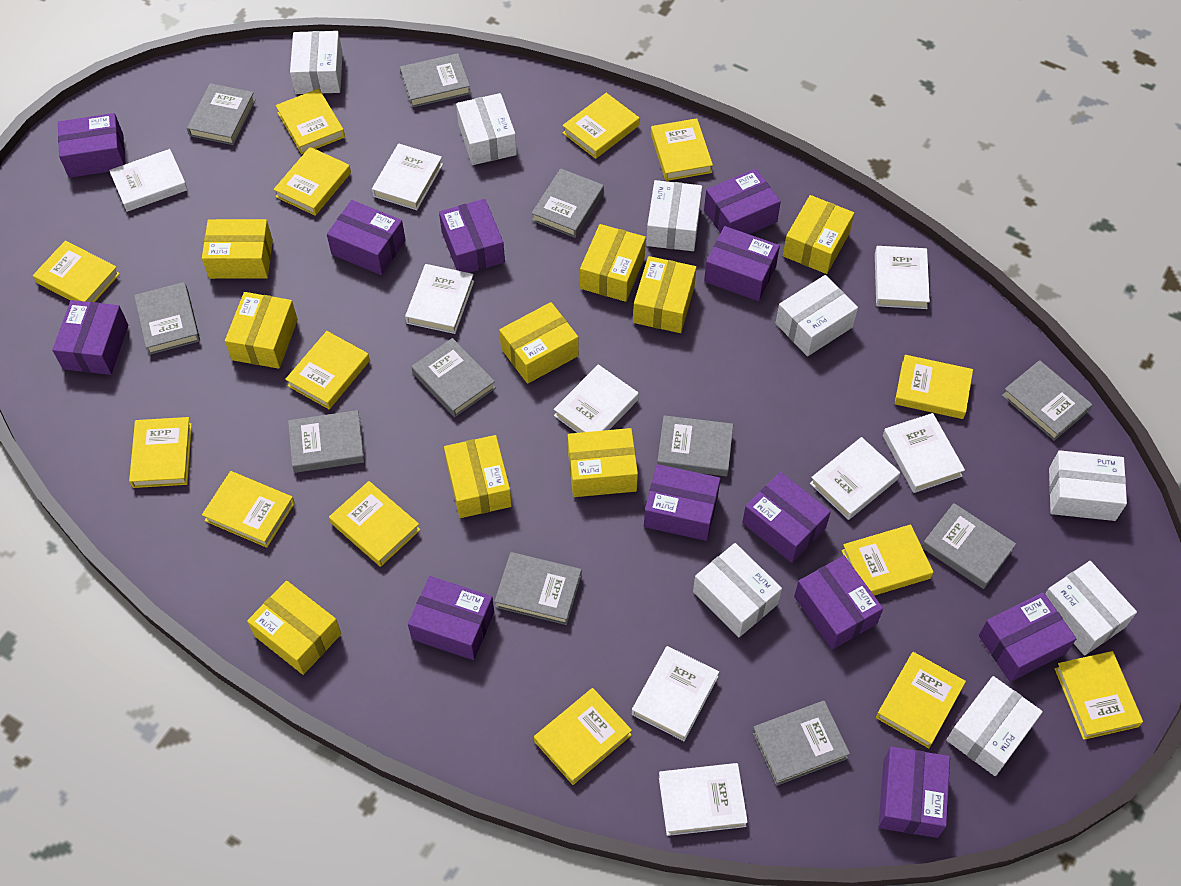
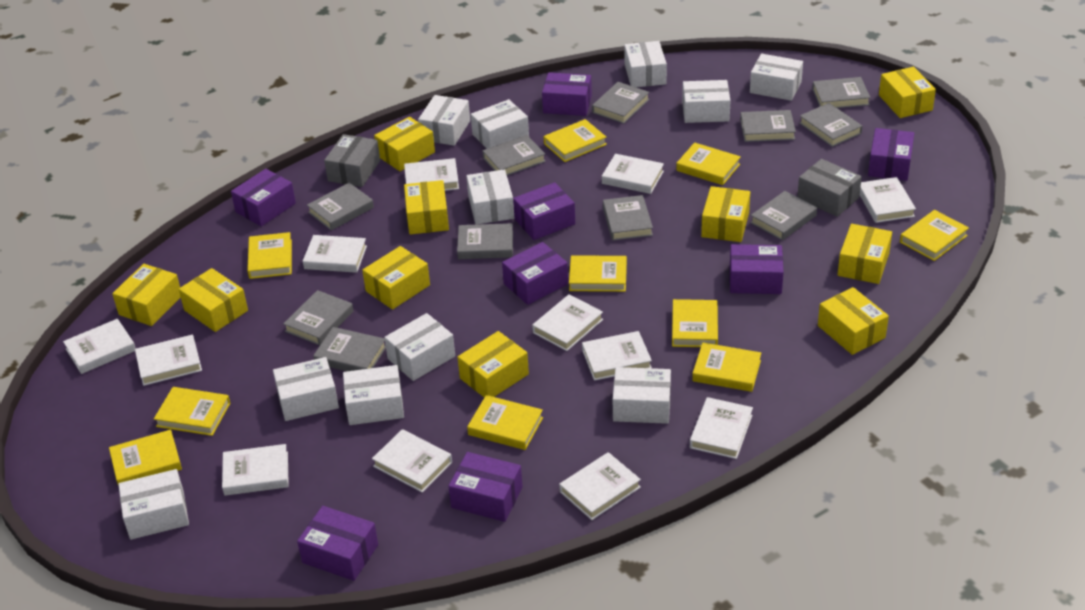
grey box: 0 -> 2
purple box: 12 -> 8
white book: 9 -> 12
white box: 8 -> 11
yellow book: 14 -> 10
yellow box: 9 -> 10

